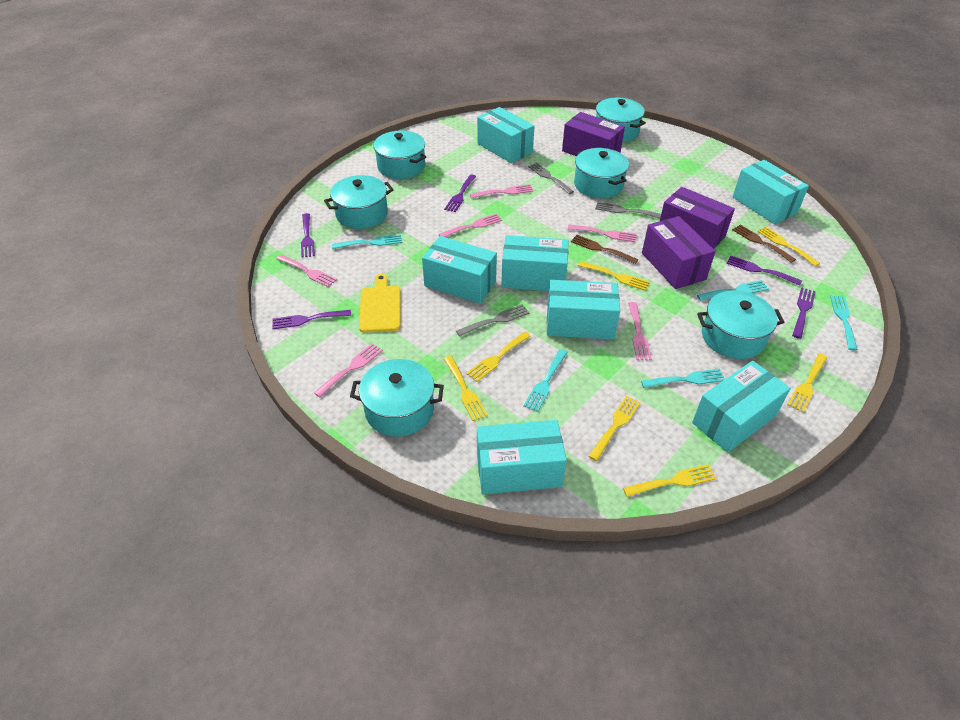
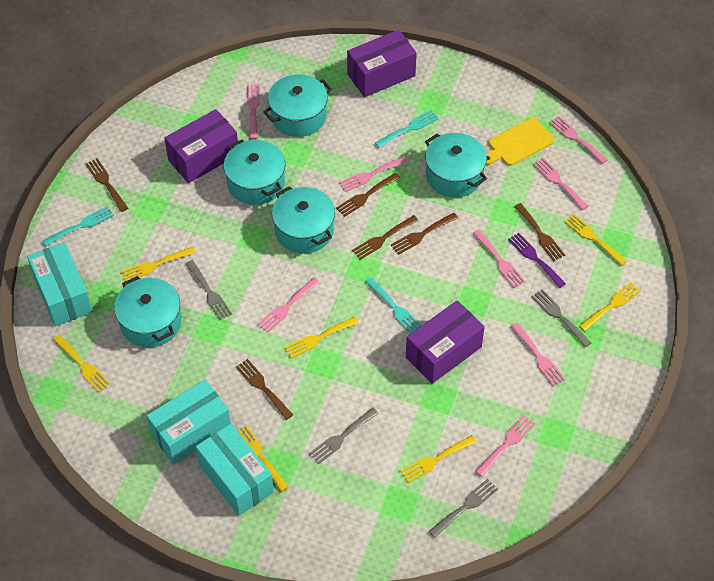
brown fork: 2 -> 6
grey fork: 3 -> 4
pink fork: 6 -> 8
purple fork: 5 -> 1
turquoise box: 7 -> 3
turquoise fork: 5 -> 3
turquoise pot: 6 -> 5

